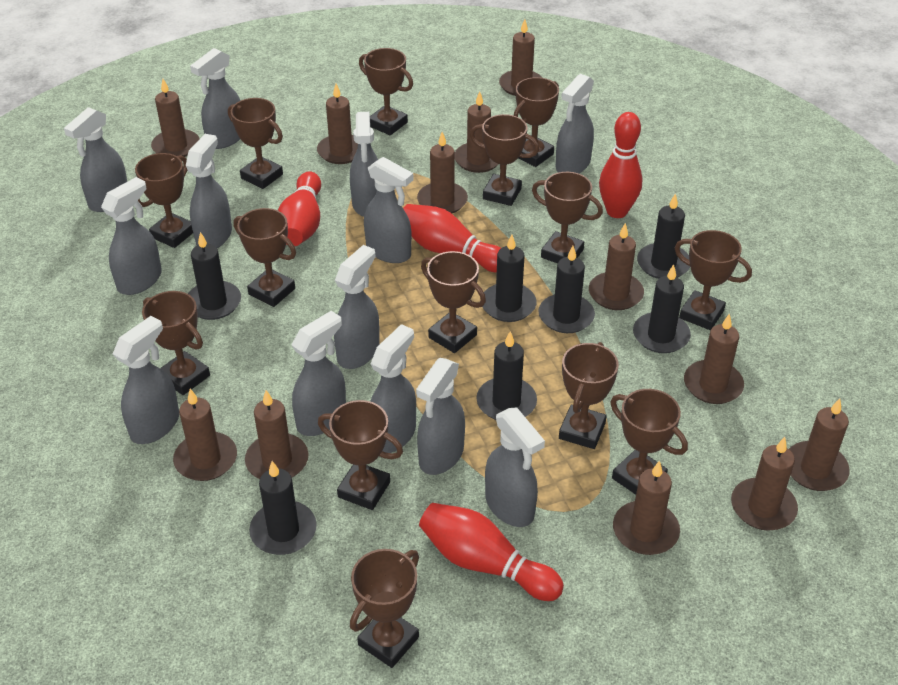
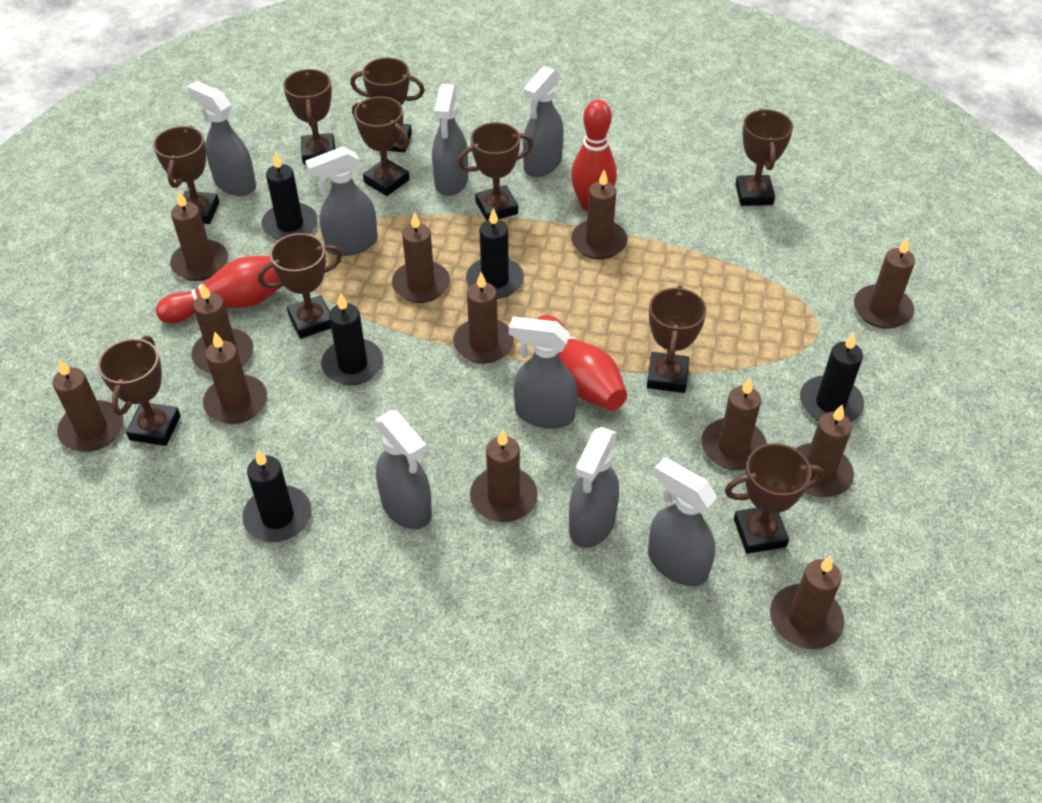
black candle: 7 -> 5
brown trophy: 14 -> 10
grey spray bottle: 13 -> 8
red bowling pin: 4 -> 3

